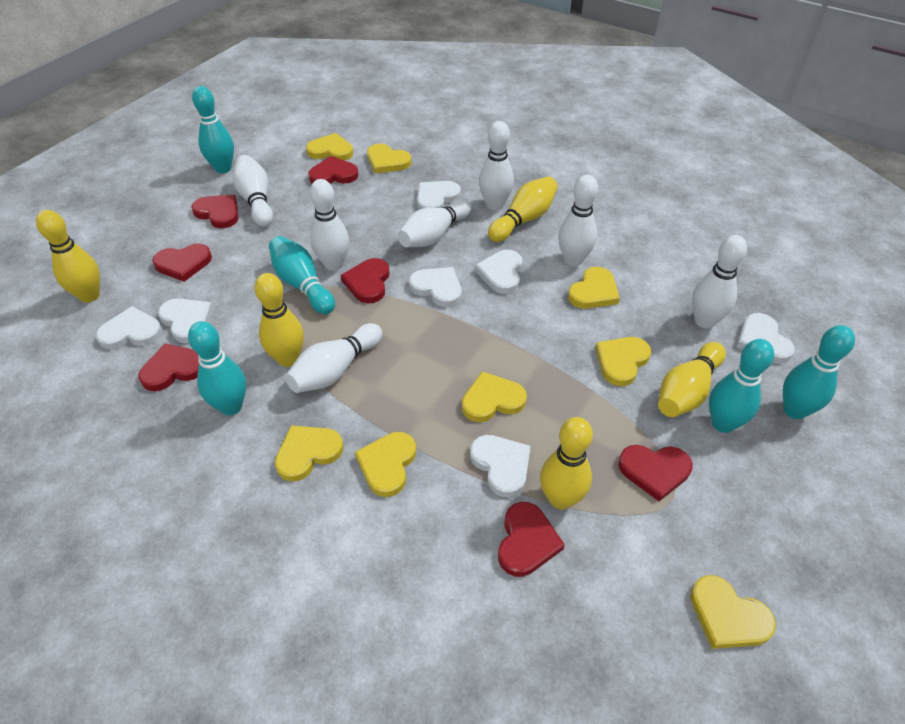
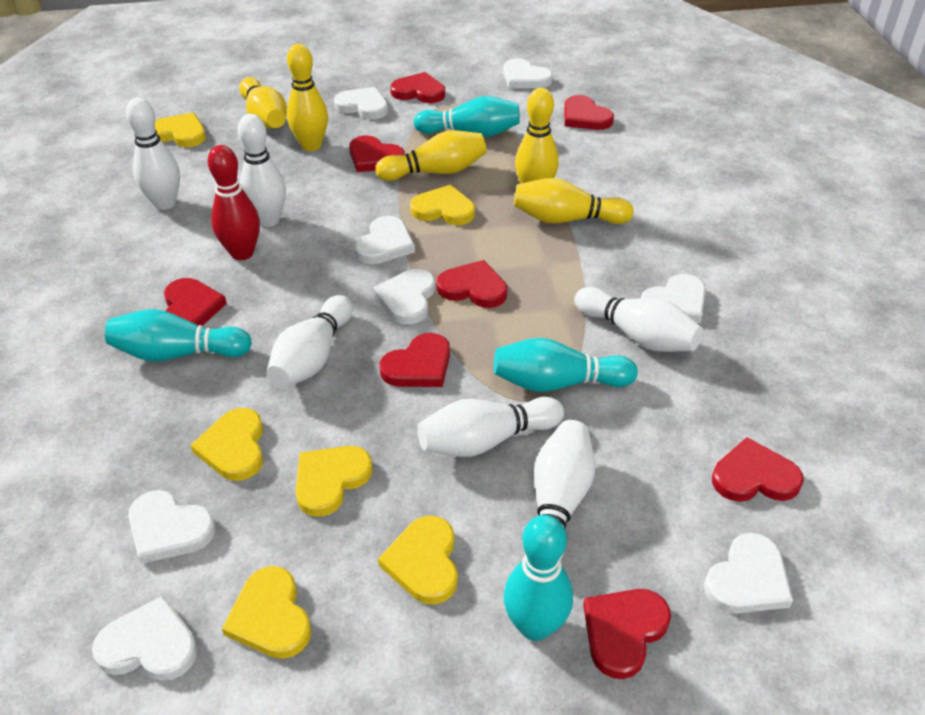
red bowling pin: 0 -> 1
red heart: 7 -> 8
turquoise bowling pin: 5 -> 4
white bowling pin: 7 -> 6
white heart: 7 -> 8
yellow heart: 8 -> 6

